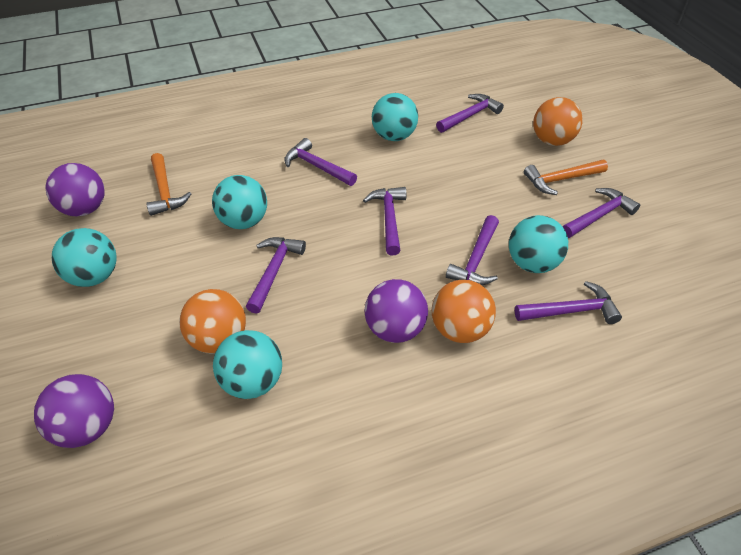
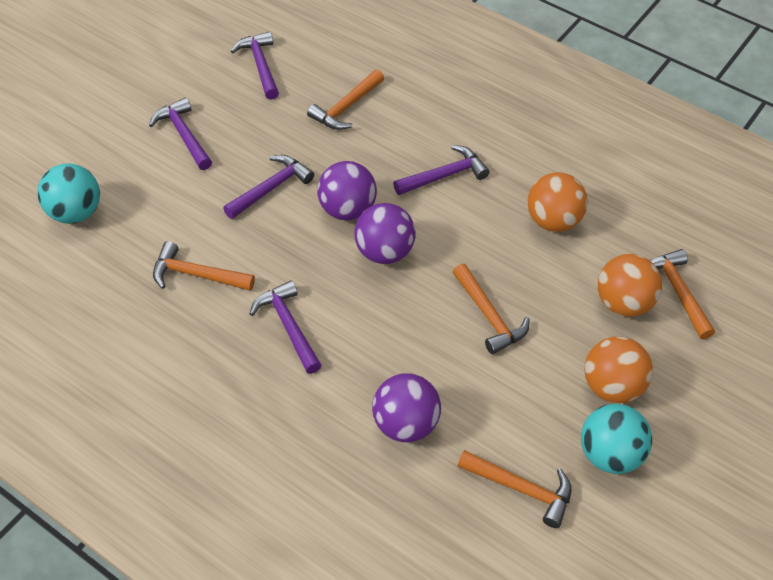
orange hammer: 2 -> 5
purple hammer: 7 -> 5
turquoise ball: 5 -> 2

